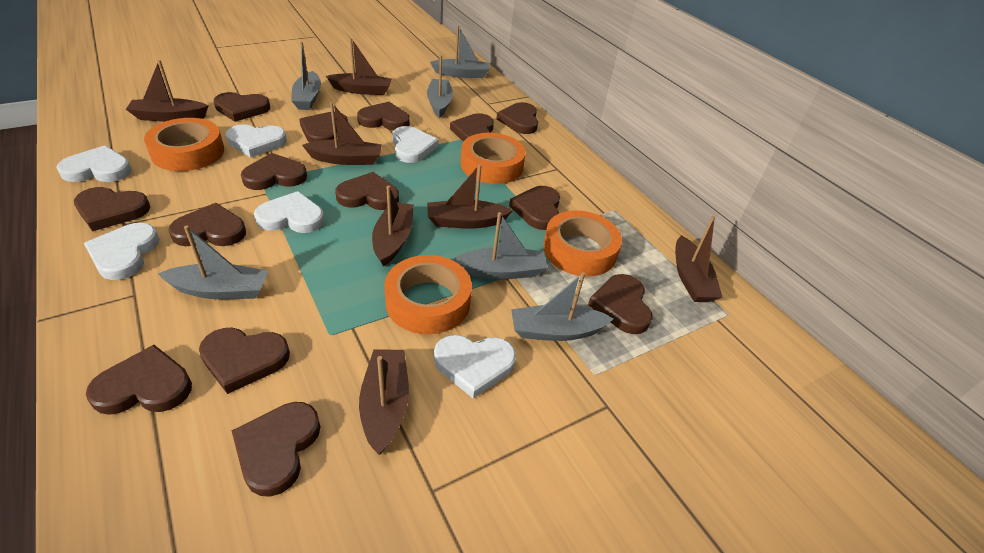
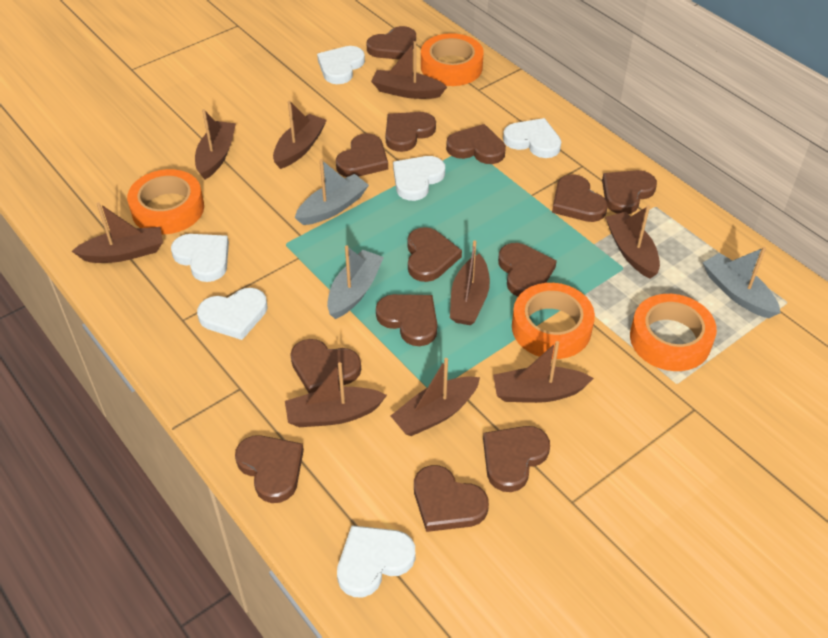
brown boat: 7 -> 9
brown heart: 14 -> 13
grey boat: 6 -> 3

